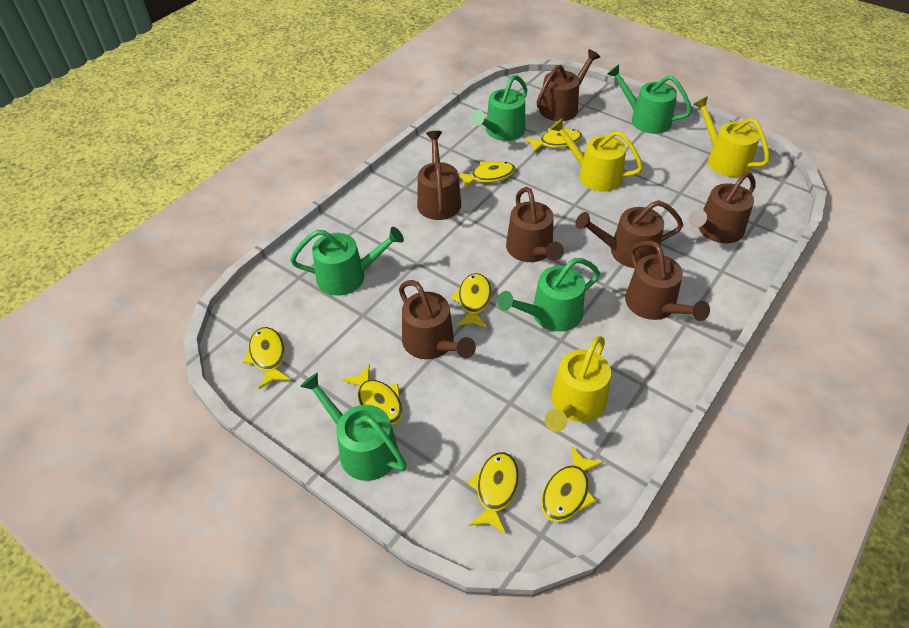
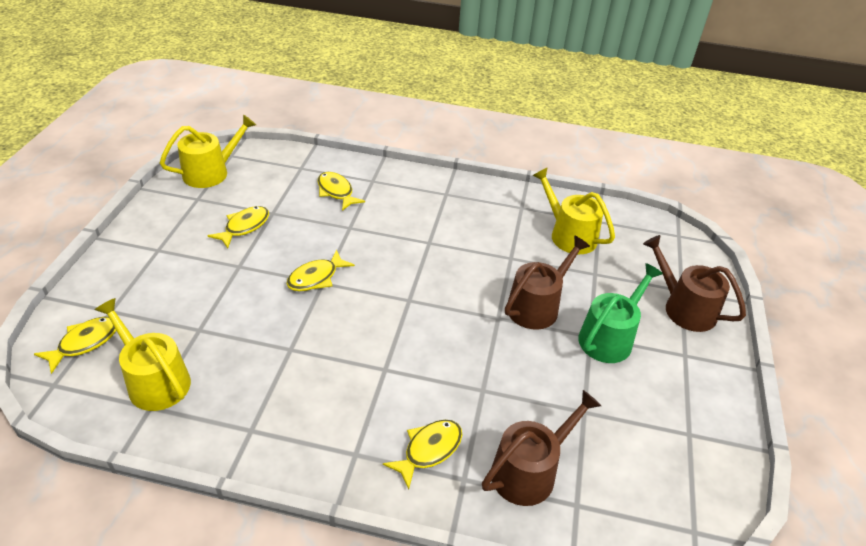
brown watering can: 7 -> 3
green watering can: 5 -> 1
yellow fish: 7 -> 5

